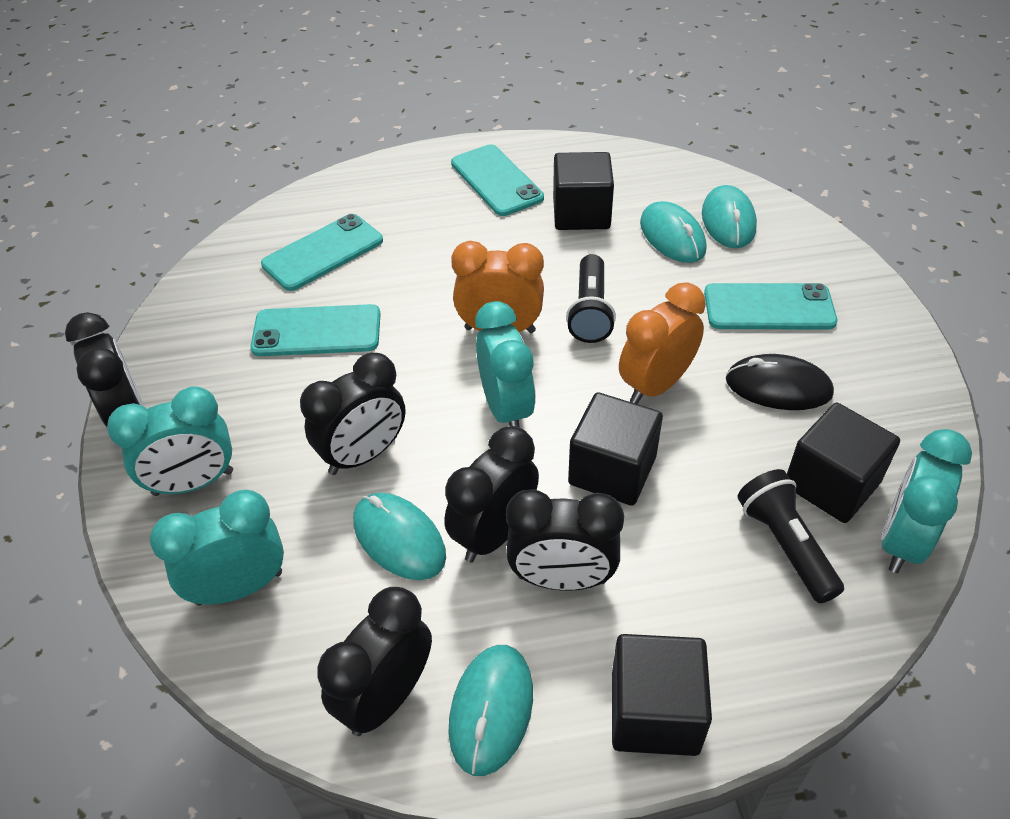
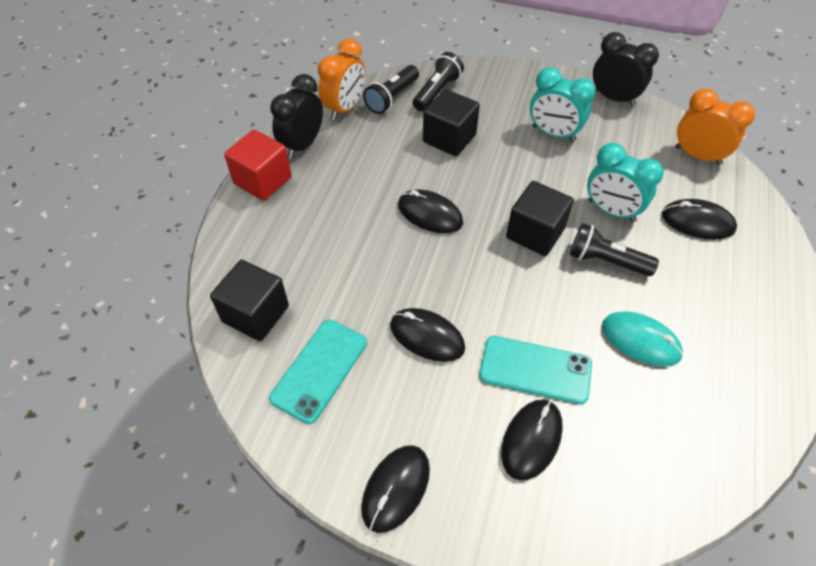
black clock: 5 -> 2
black cube: 4 -> 3
black flashlight: 2 -> 3
black mouse: 1 -> 5
red cube: 0 -> 1
turquoise clock: 4 -> 2
turquoise mouse: 4 -> 1
turquoise phone: 4 -> 2

